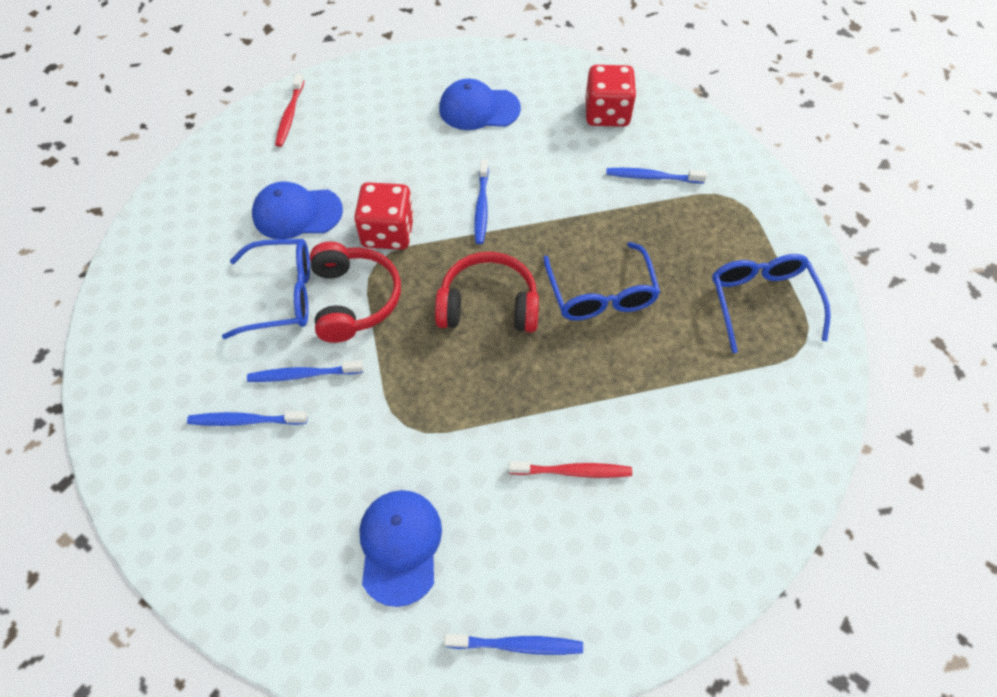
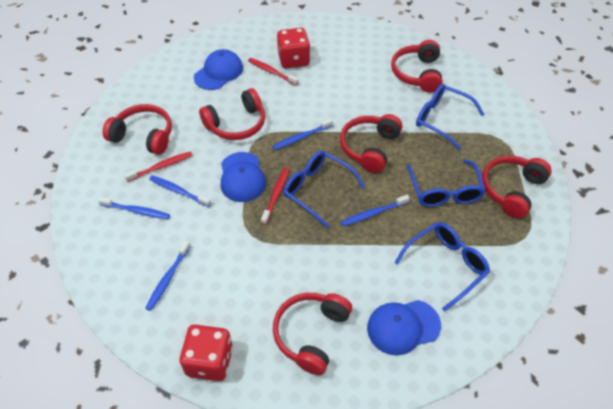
blue glasses: 3 -> 4
red headphones: 2 -> 6
red toothbrush: 2 -> 3

